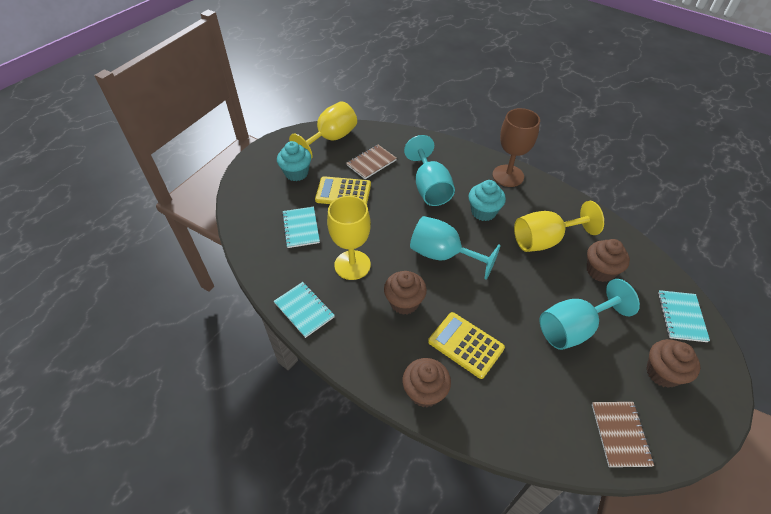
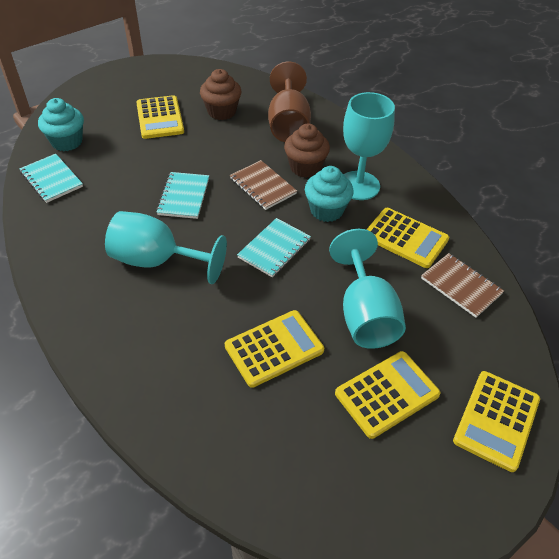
brown cupcake: 4 -> 2
yellow calculator: 2 -> 5
yellow goblet: 3 -> 0

